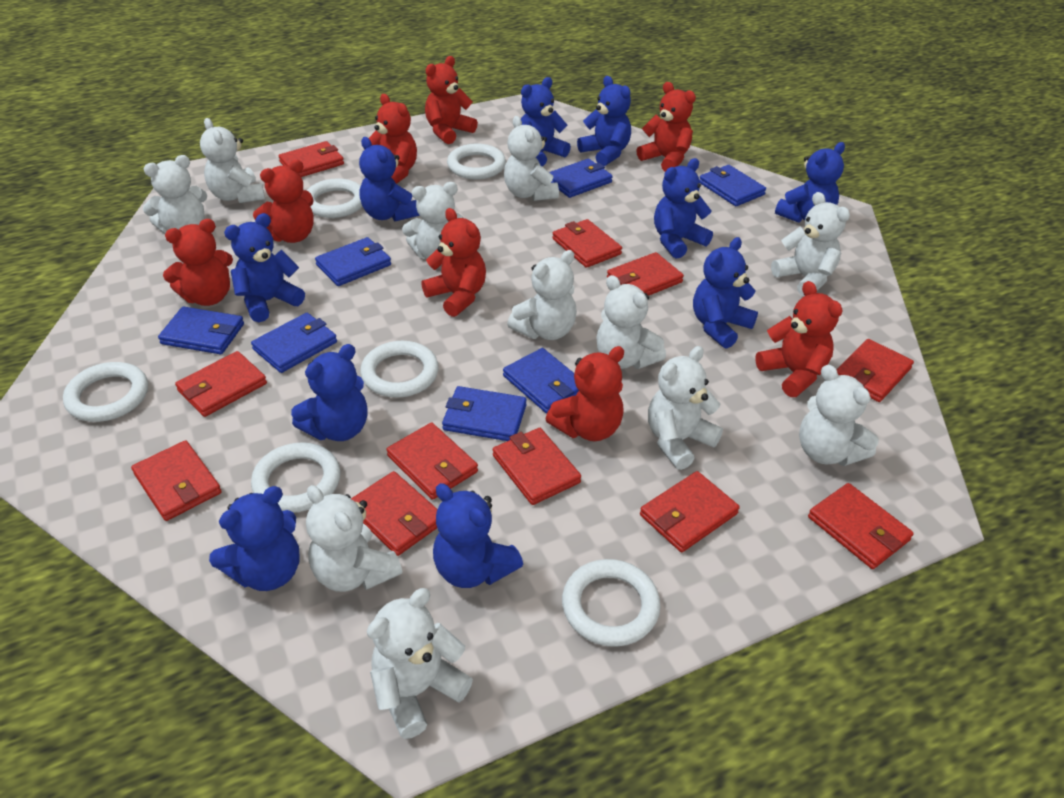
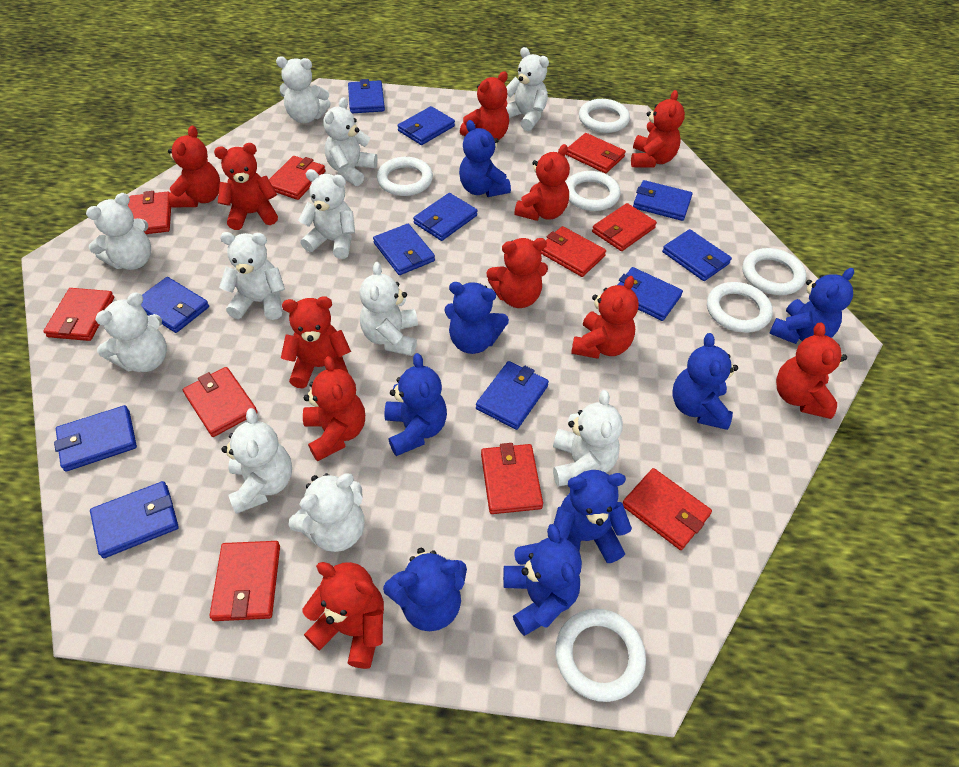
blue teddy bear: 10 -> 8
blue wallet: 7 -> 11
red teddy bear: 8 -> 11
red wallet: 11 -> 10

